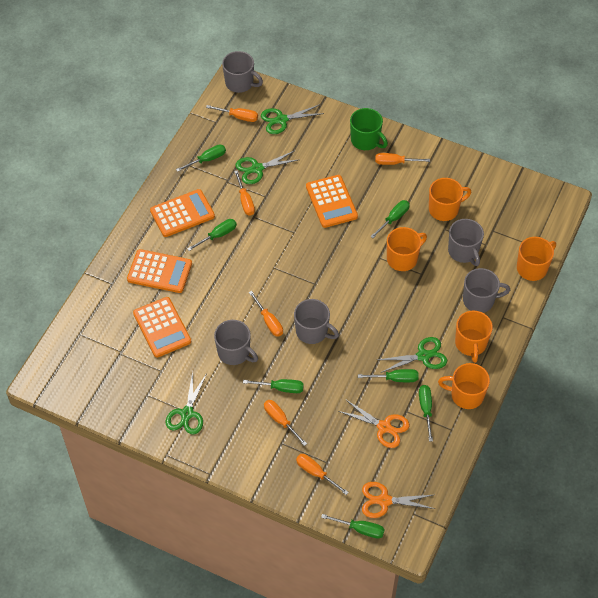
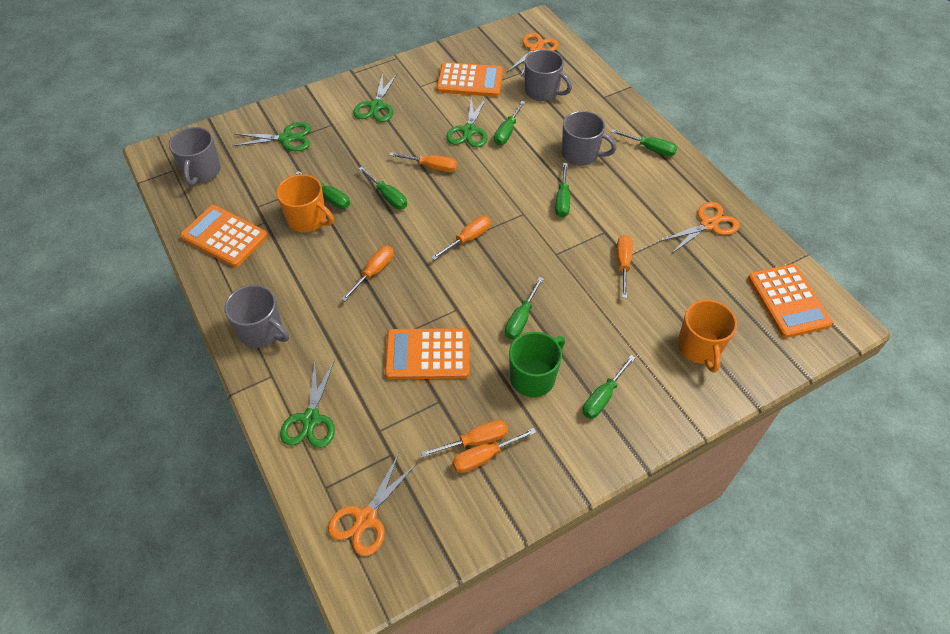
grey mug: 5 -> 4
orange mug: 5 -> 2
orange scissors: 2 -> 3

